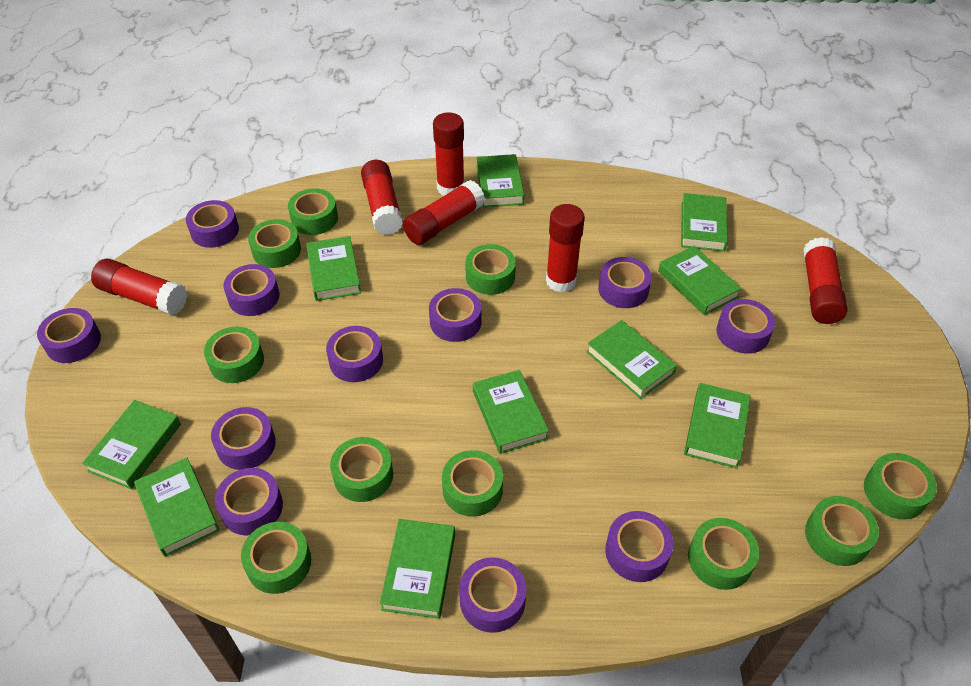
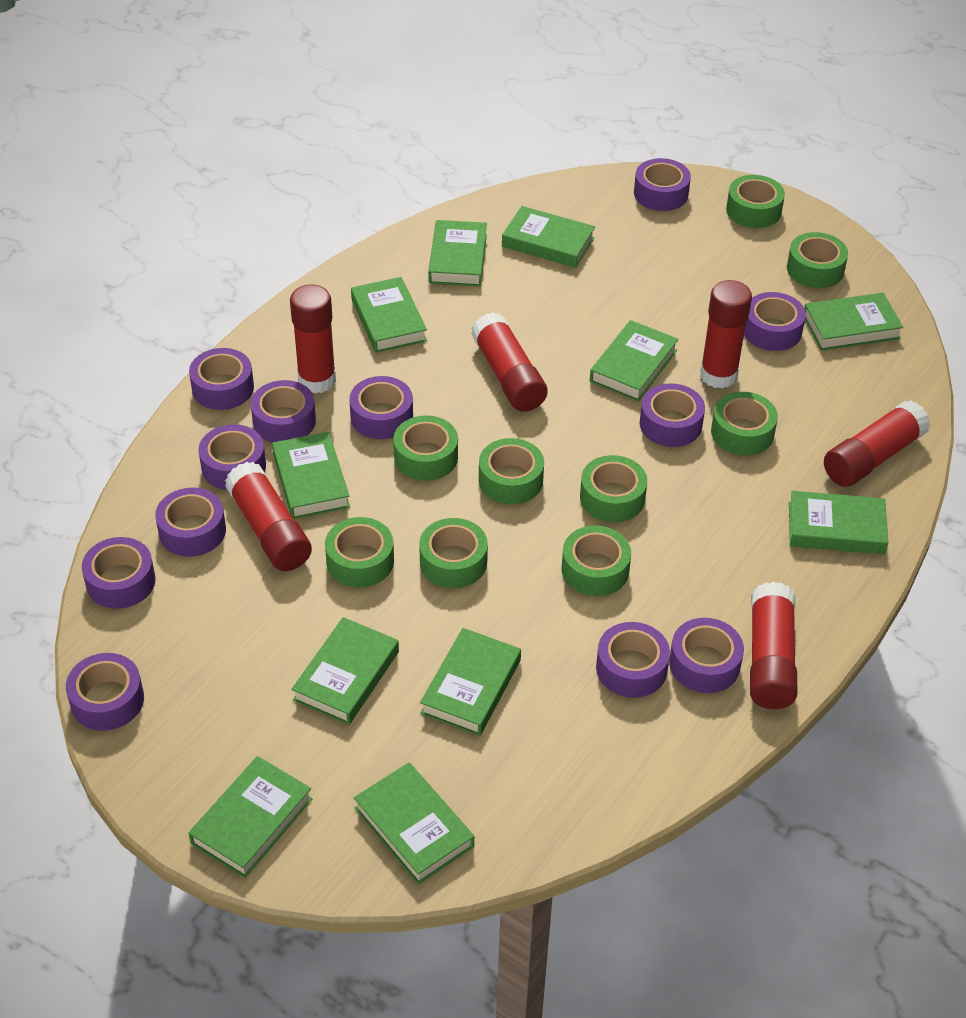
green book: 10 -> 11
green tape: 10 -> 9
purple tape: 11 -> 12

